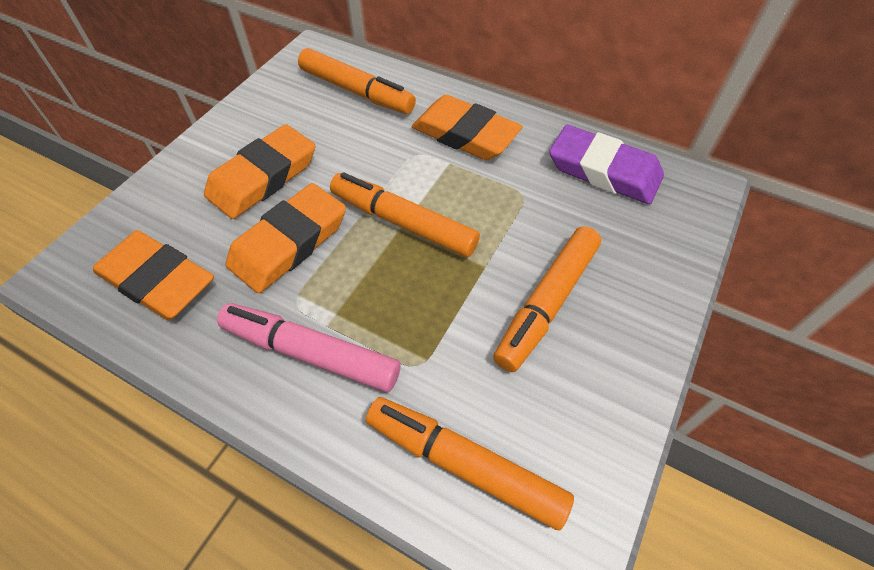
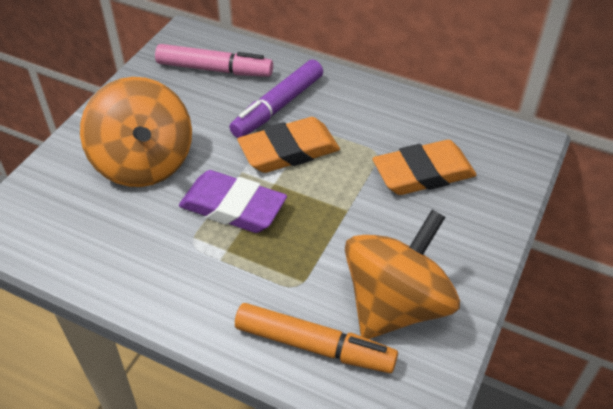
orange eraser: 4 -> 2
orange marker: 4 -> 1
orange spinning top: 0 -> 2
purple marker: 0 -> 1

